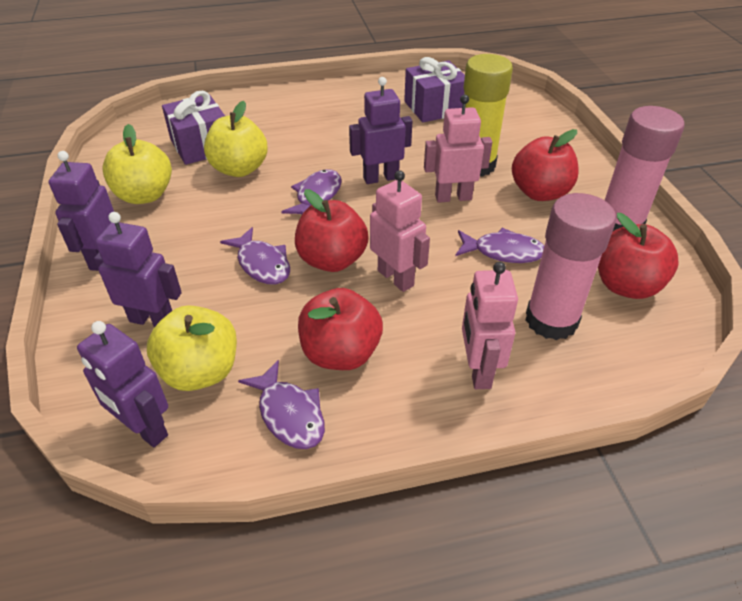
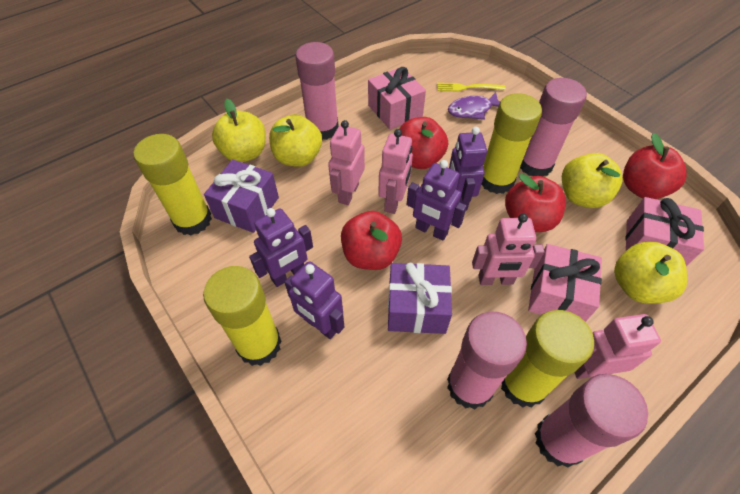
pink gift: 0 -> 3
pink glue stick: 2 -> 4
pink robot: 3 -> 4
purple fish: 4 -> 1
yellow apple: 3 -> 4
yellow fork: 0 -> 1
yellow glue stick: 1 -> 4

